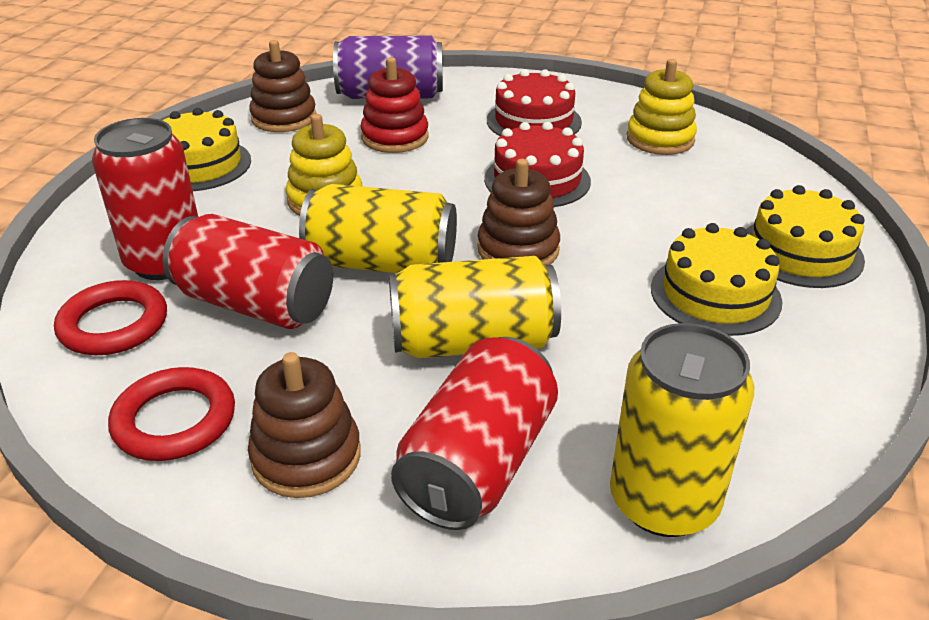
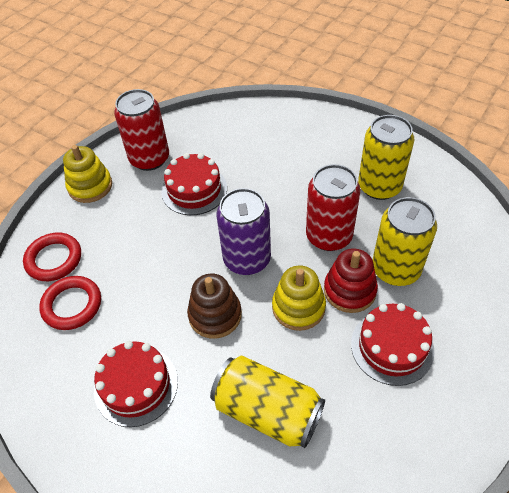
brown stacking toy: 3 -> 1
red cake: 2 -> 3
red can: 3 -> 2
yellow cake: 3 -> 0

